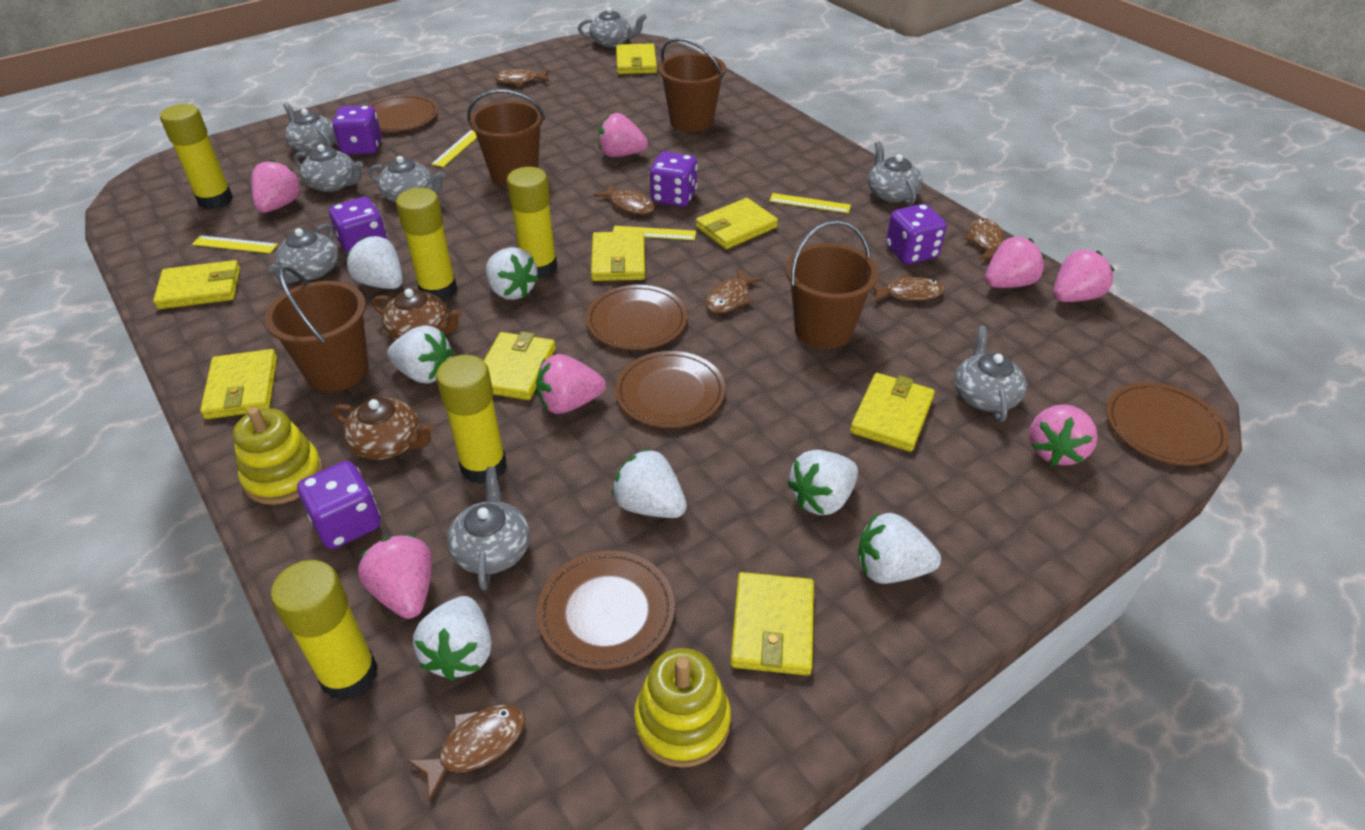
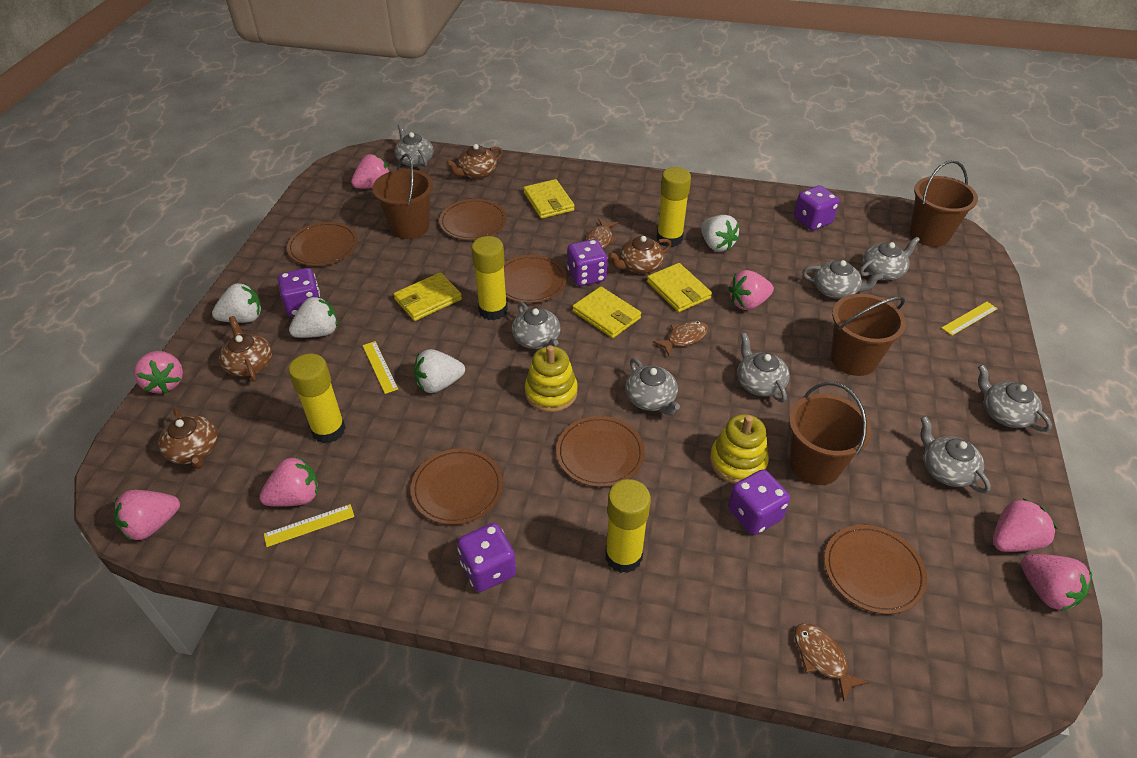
brown fish: 6 -> 3
brown plate: 5 -> 6
brown teapot: 2 -> 4
white strawberry: 7 -> 4
yellow glue stick: 5 -> 4
yellow ruler: 4 -> 3
yellow wallet: 8 -> 4

